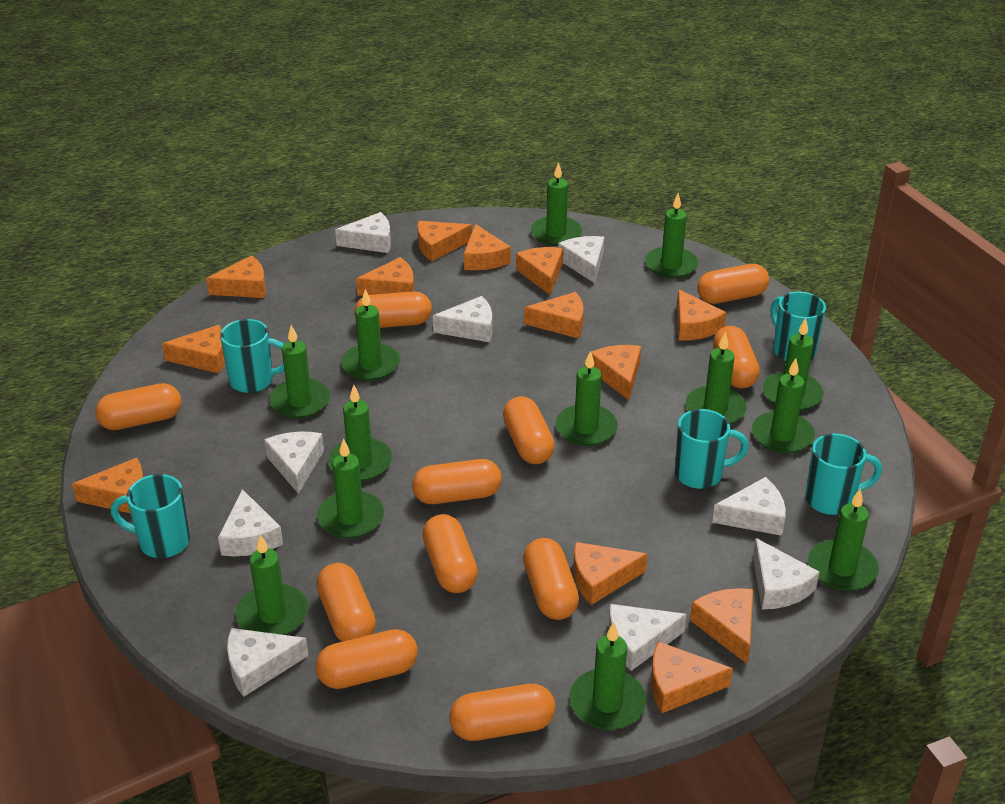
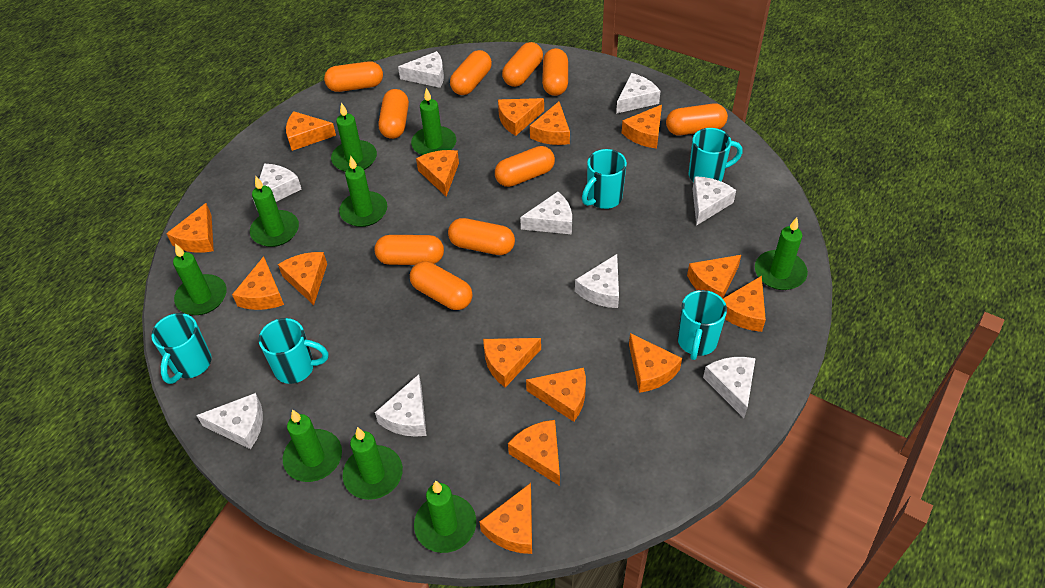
green candle: 13 -> 9
orange capsule: 11 -> 10
orange cheese: 13 -> 15

